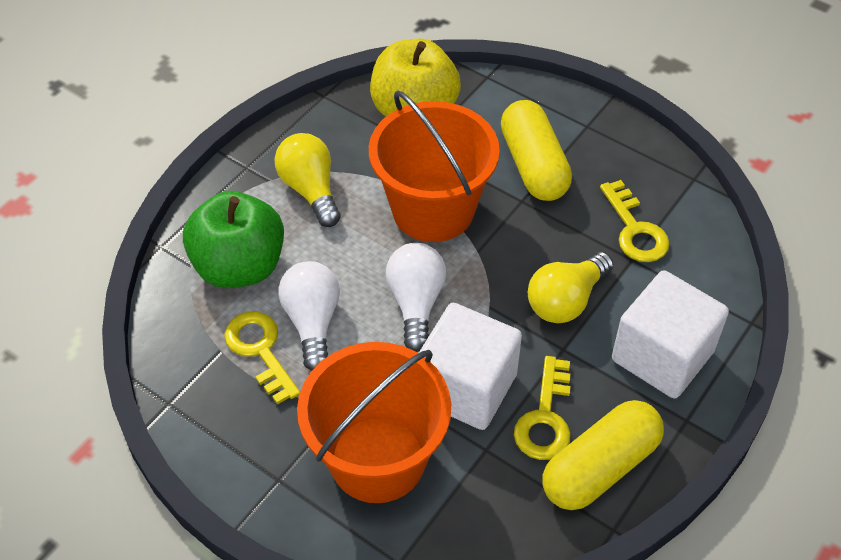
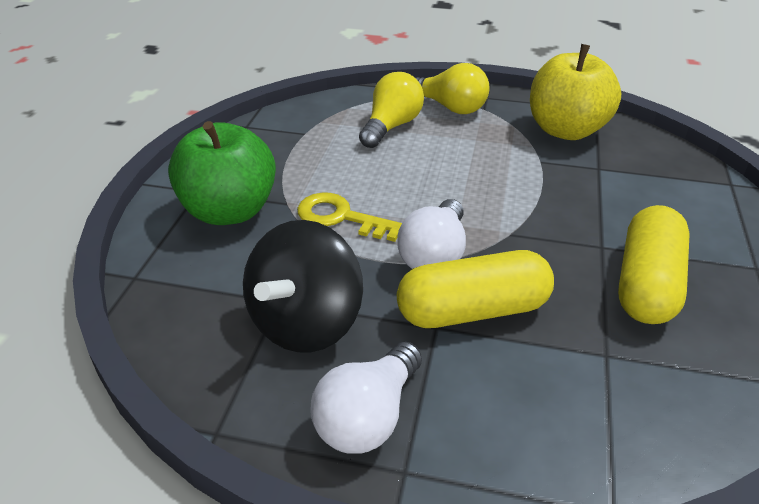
black spinning top: 0 -> 1
orange bucket: 2 -> 0
white cube: 2 -> 0
yellow key: 3 -> 1

